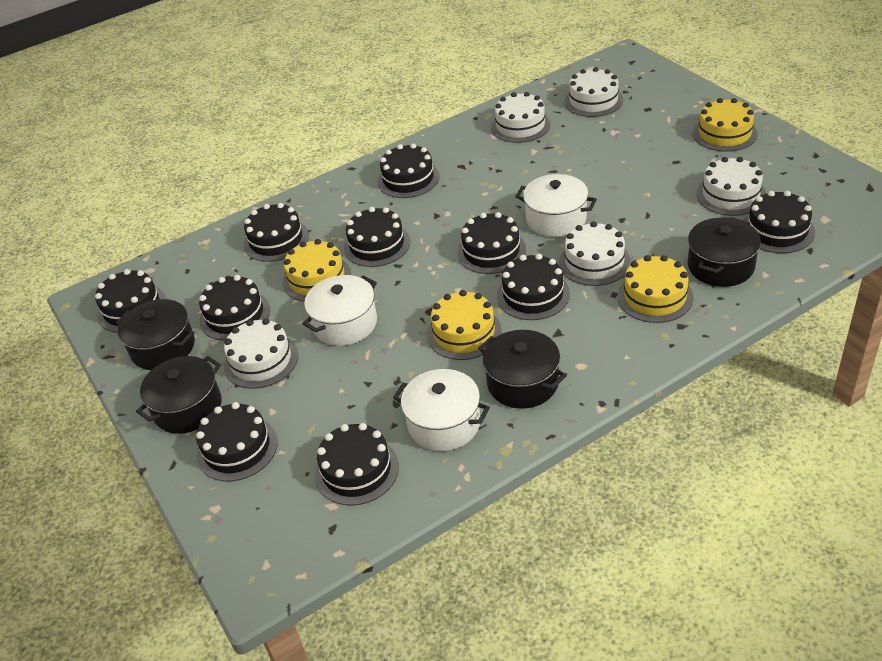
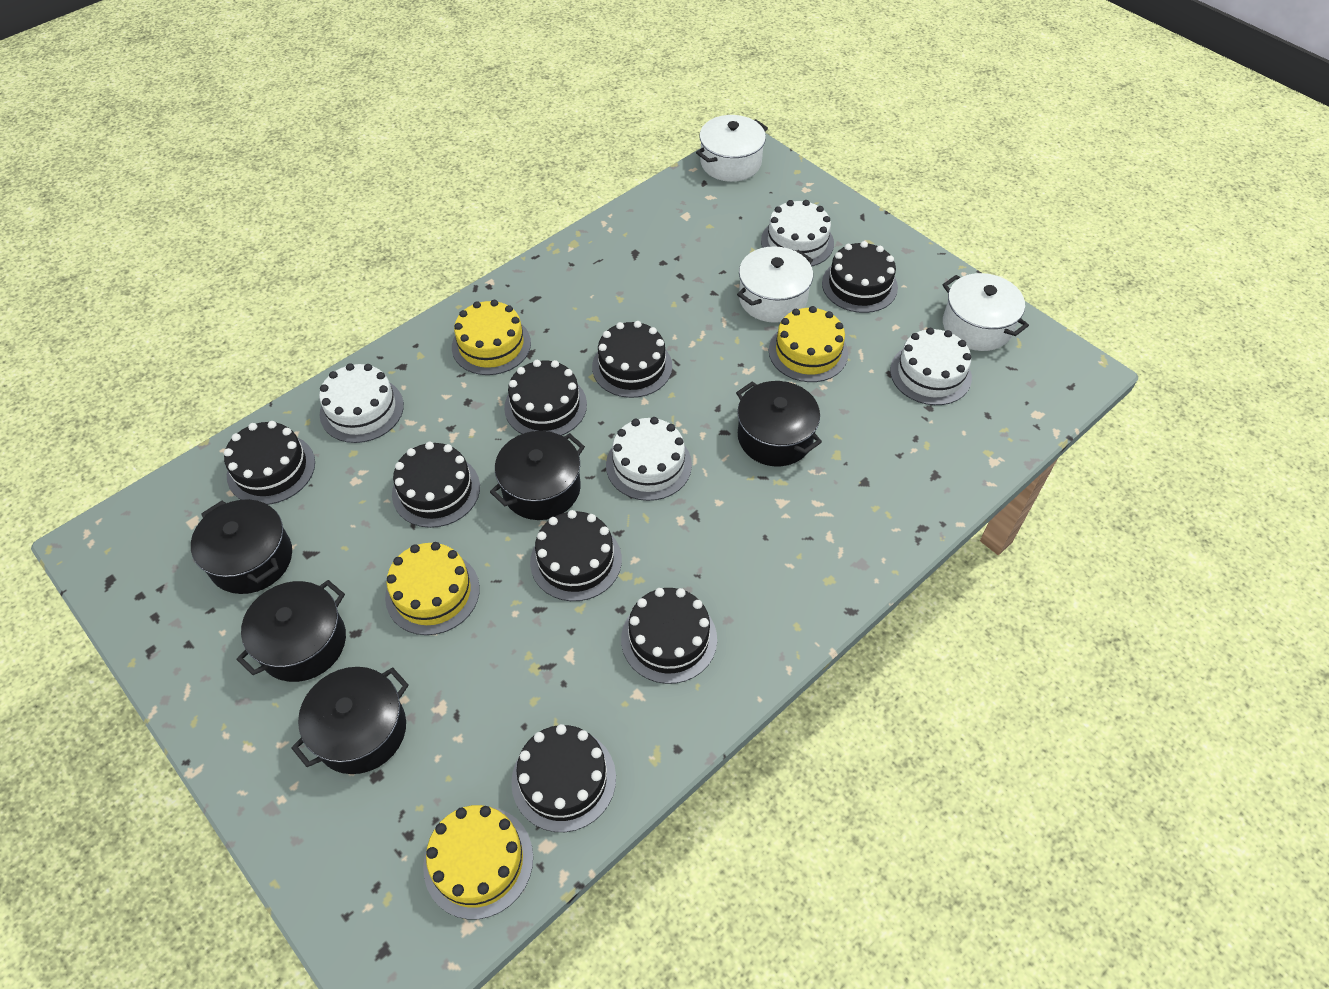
black cake: 10 -> 8
black pot: 4 -> 5
white cake: 5 -> 4

